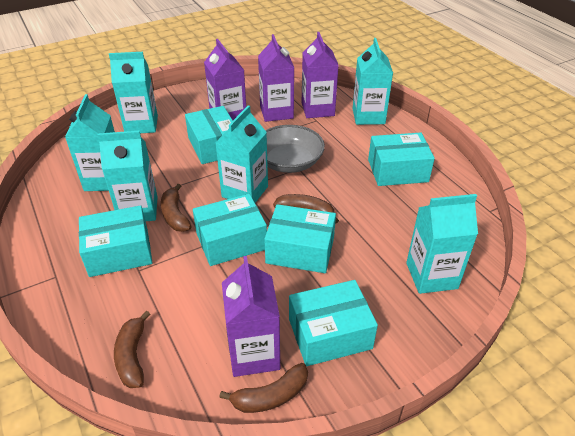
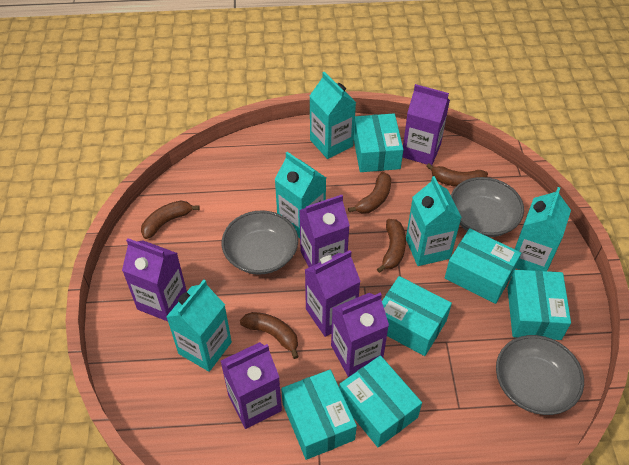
brown banana: 4 -> 5
grey bowl: 1 -> 3
purple carton: 4 -> 6
turquoise carton: 6 -> 5

